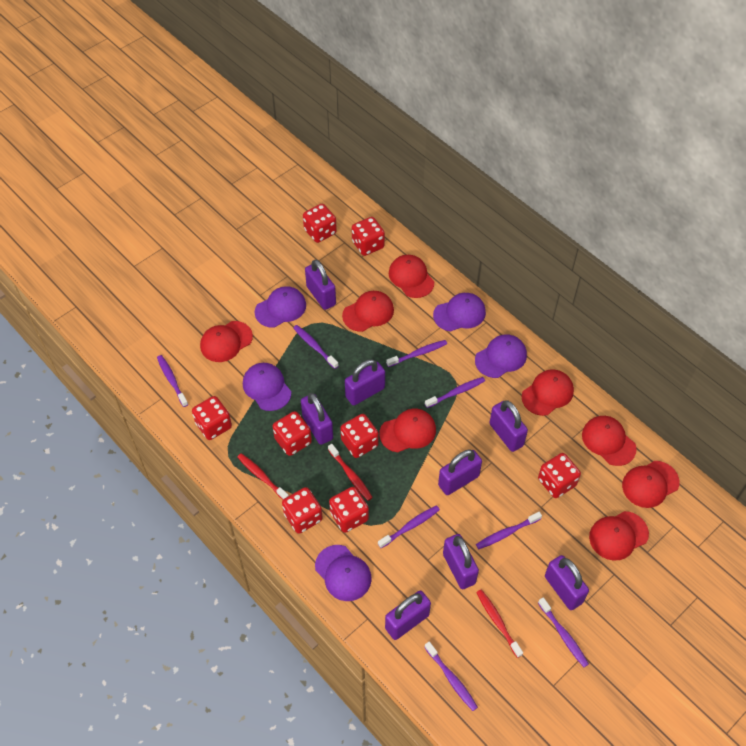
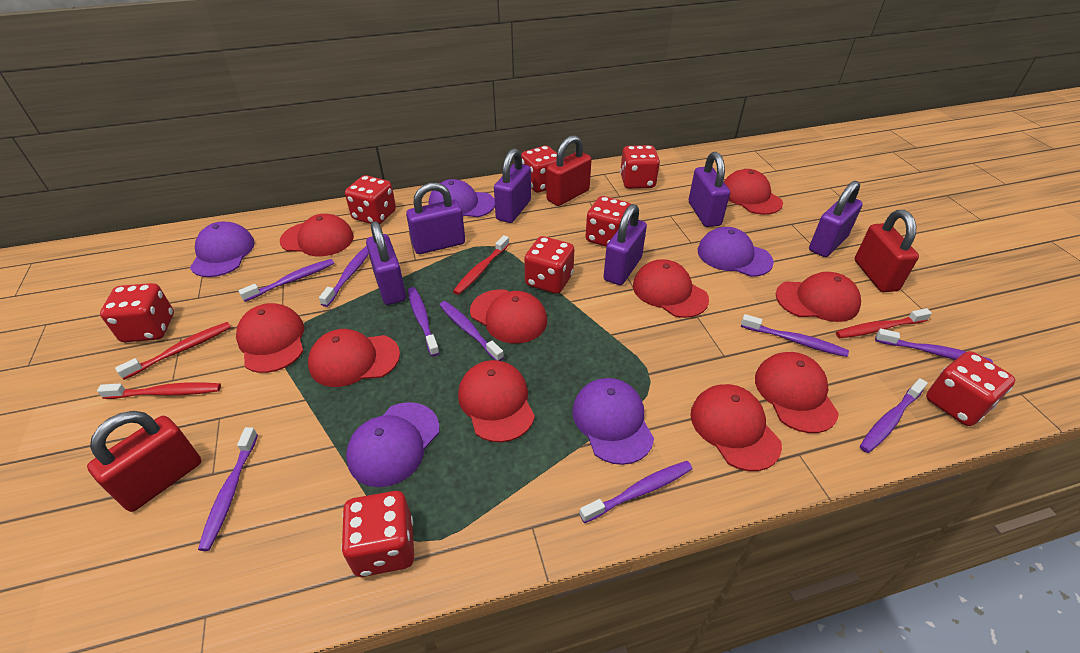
purple padlock: 8 -> 6
purple toothbrush: 8 -> 9
red cap: 8 -> 10
red padlock: 0 -> 3
red toothbrush: 3 -> 4

